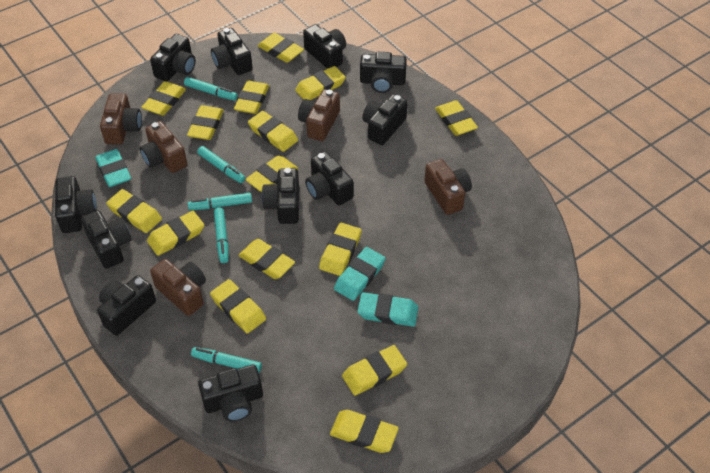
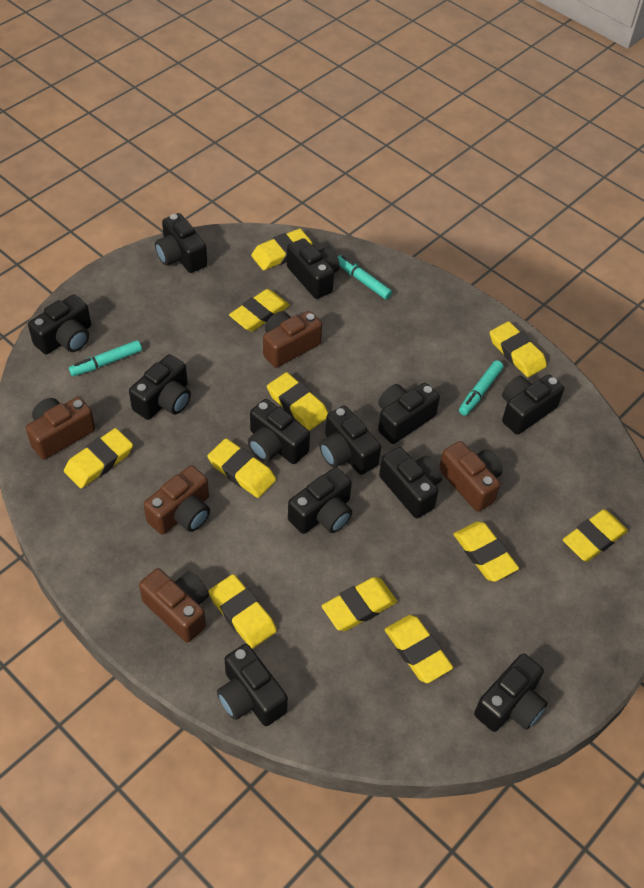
black camera: 11 -> 12
turquoise eraser: 3 -> 0
turquoise marker: 5 -> 3
yellow eraser: 15 -> 11

